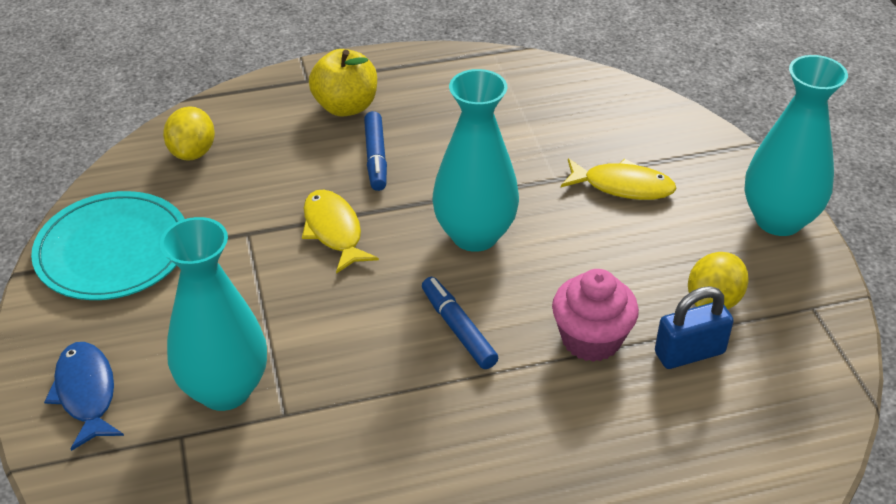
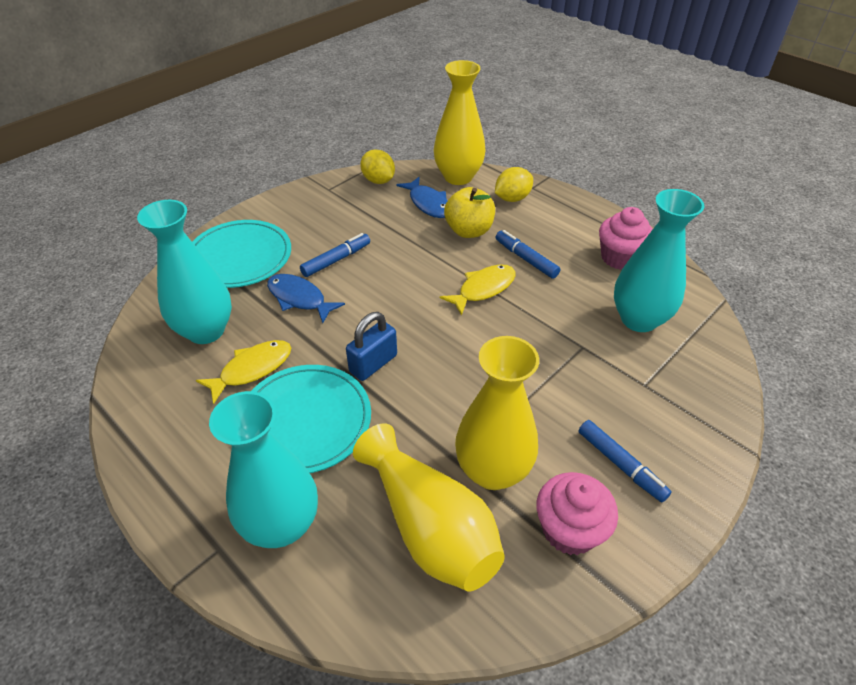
blue fish: 1 -> 2
blue marker: 2 -> 3
pink cupcake: 1 -> 2
turquoise plate: 1 -> 2
yellow vase: 0 -> 3

